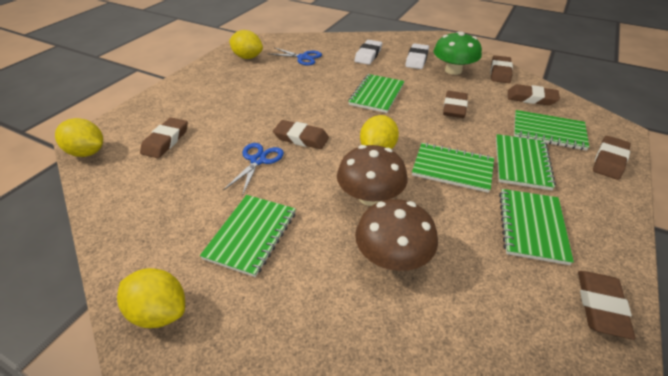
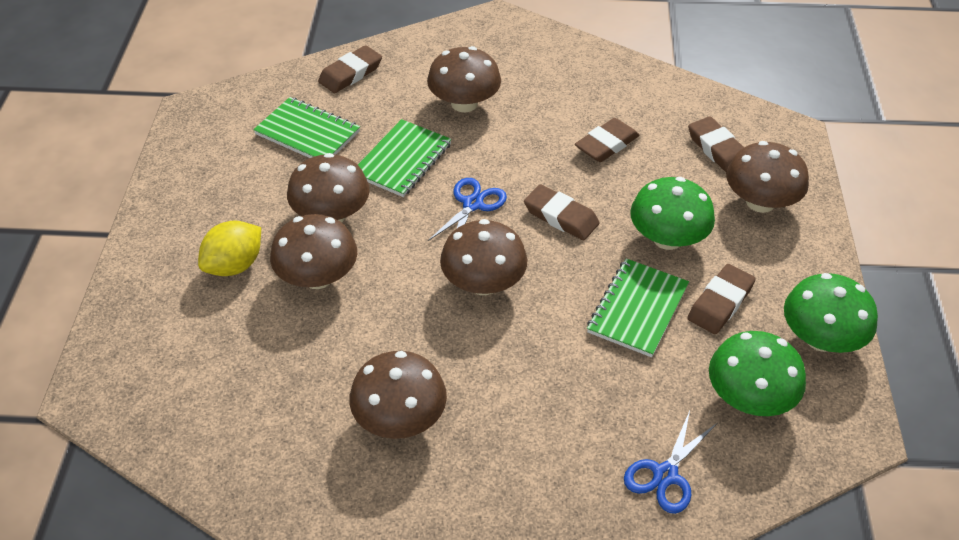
brown eraser: 7 -> 5
brown mushroom: 2 -> 6
green mushroom: 1 -> 3
green notebook: 6 -> 3
white eraser: 2 -> 0
yellow lemon: 4 -> 1

